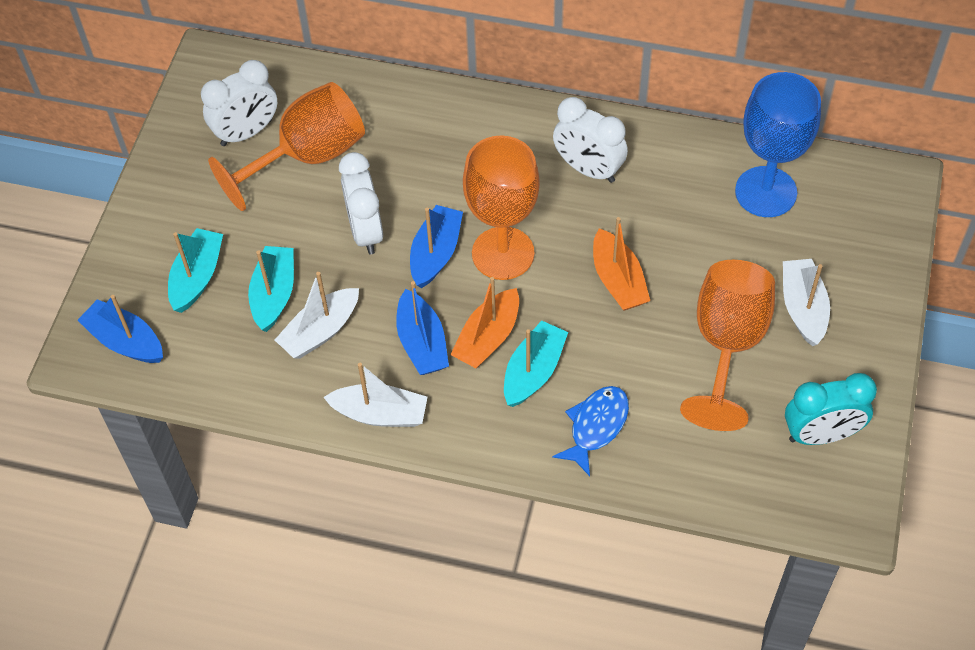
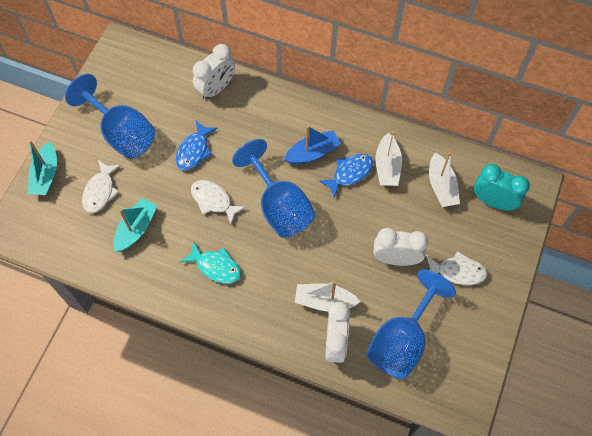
blue boat: 3 -> 1
blue fish: 1 -> 2
blue goblet: 1 -> 3
orange boat: 2 -> 0
orange goblet: 3 -> 0
turquoise boat: 3 -> 2
turquoise fish: 0 -> 1
white fish: 0 -> 3

